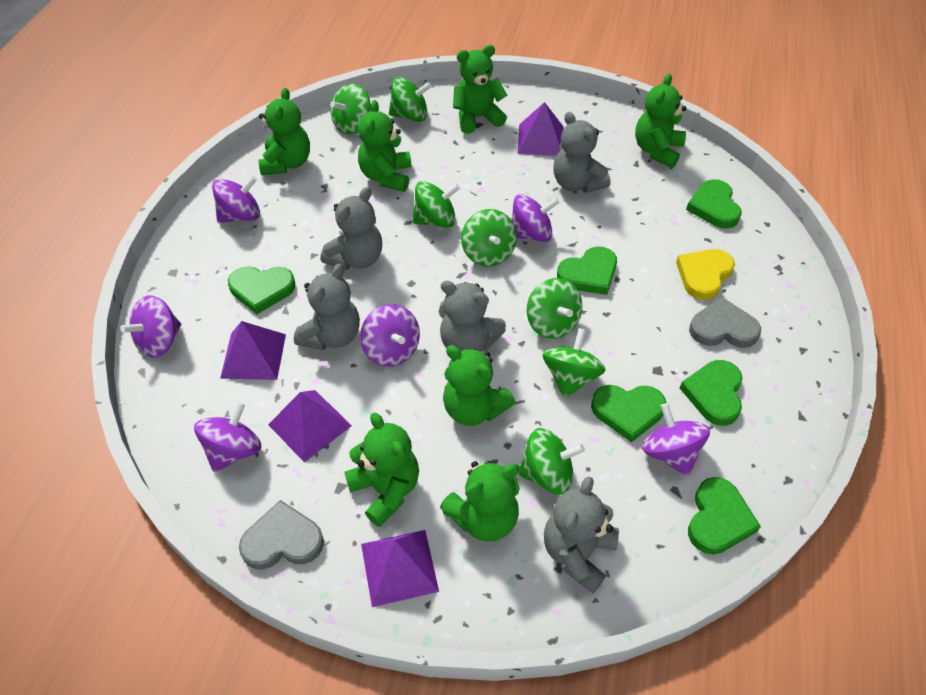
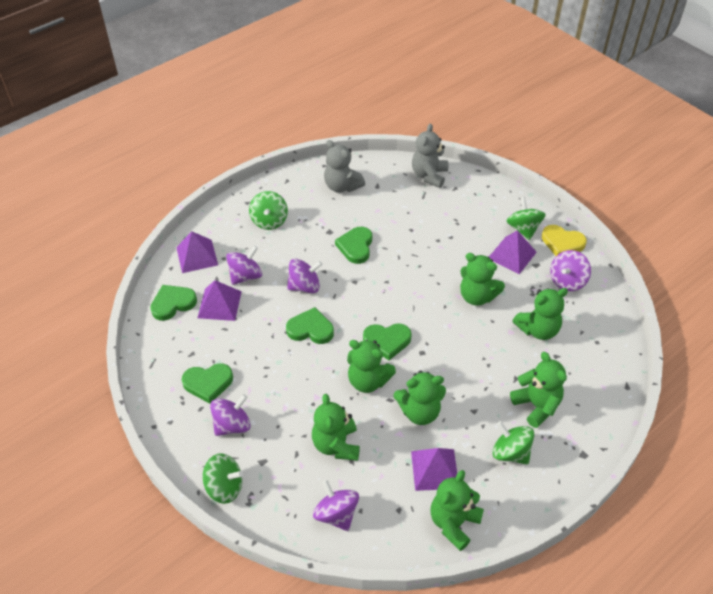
green heart: 6 -> 5
green spinning top: 7 -> 4
grey heart: 2 -> 0
grey teddy bear: 5 -> 2
purple spinning top: 6 -> 5

